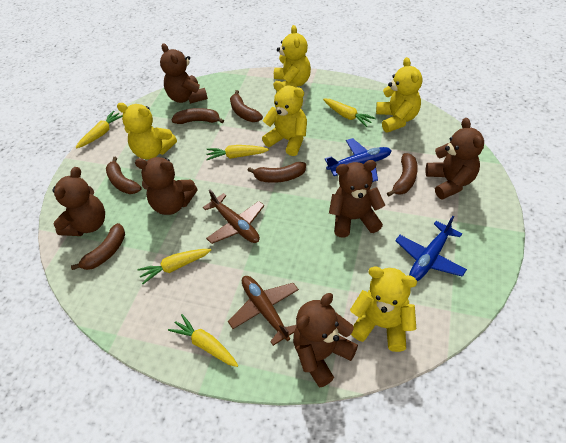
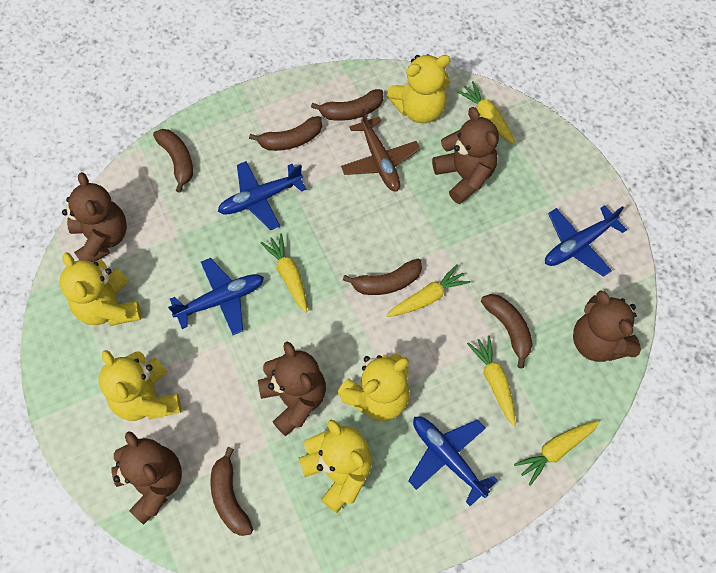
blue plane: 2 -> 4
brown plane: 2 -> 1
brown teddy bear: 6 -> 5

